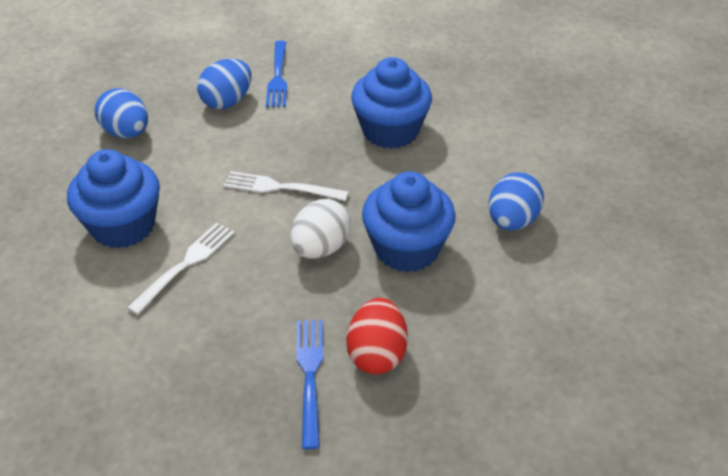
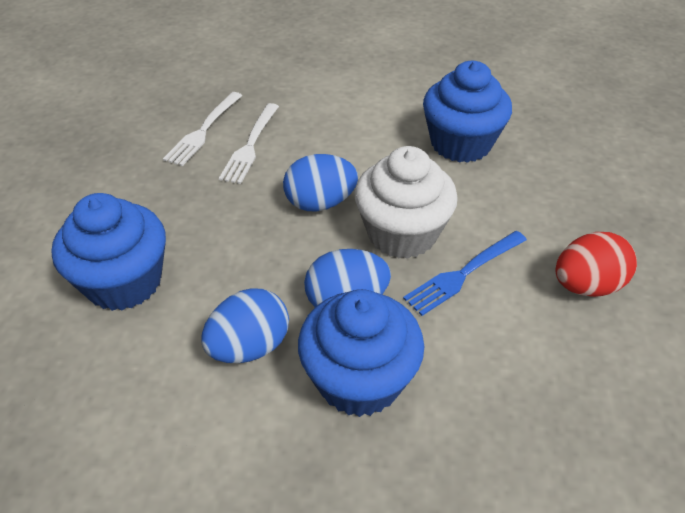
blue fork: 2 -> 1
white cupcake: 0 -> 1
white egg: 1 -> 0

